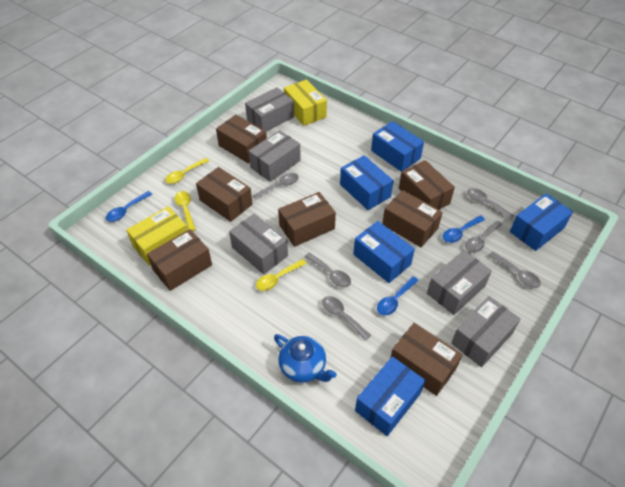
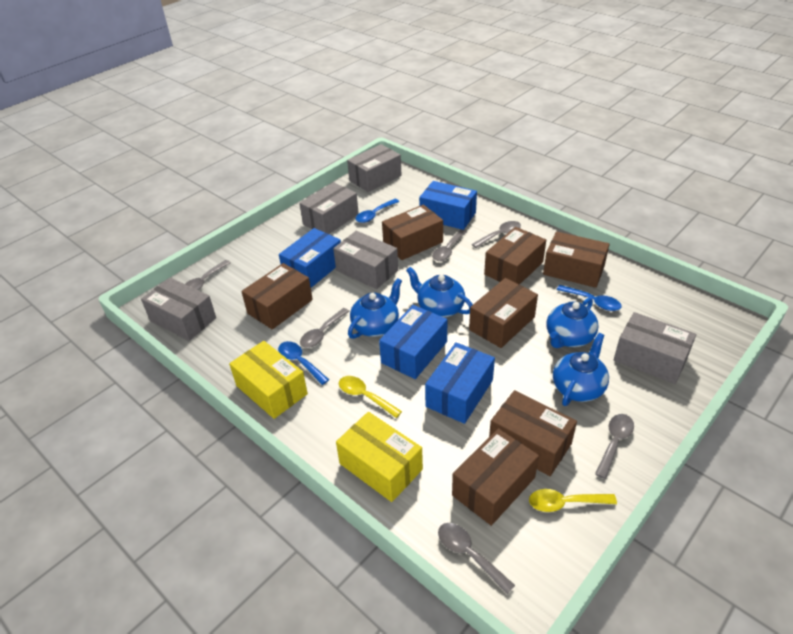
blue box: 5 -> 4
blue teapot: 1 -> 4
yellow spoon: 3 -> 2

